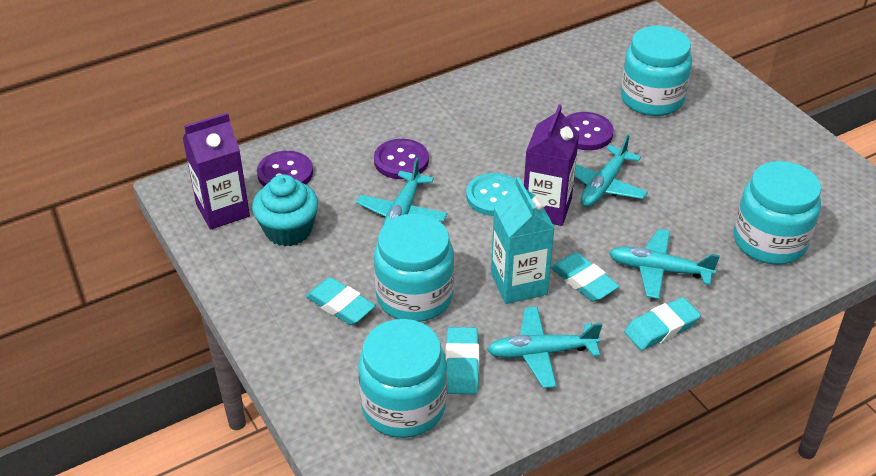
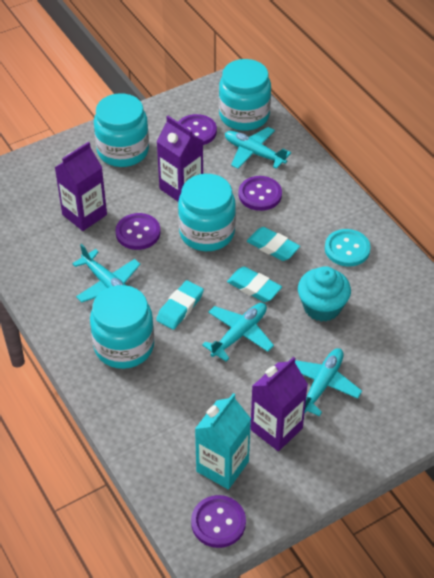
purple button: 3 -> 4
purple carton: 2 -> 3
turquoise eraser: 4 -> 3

